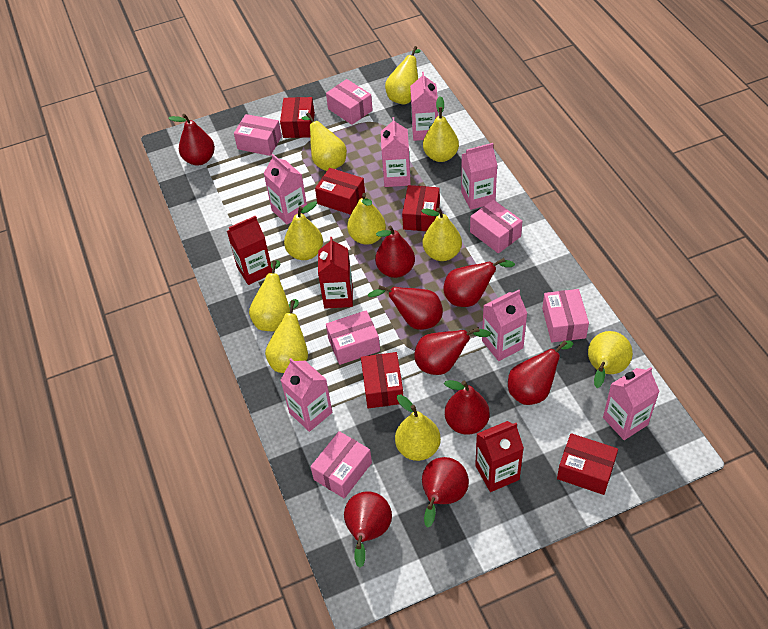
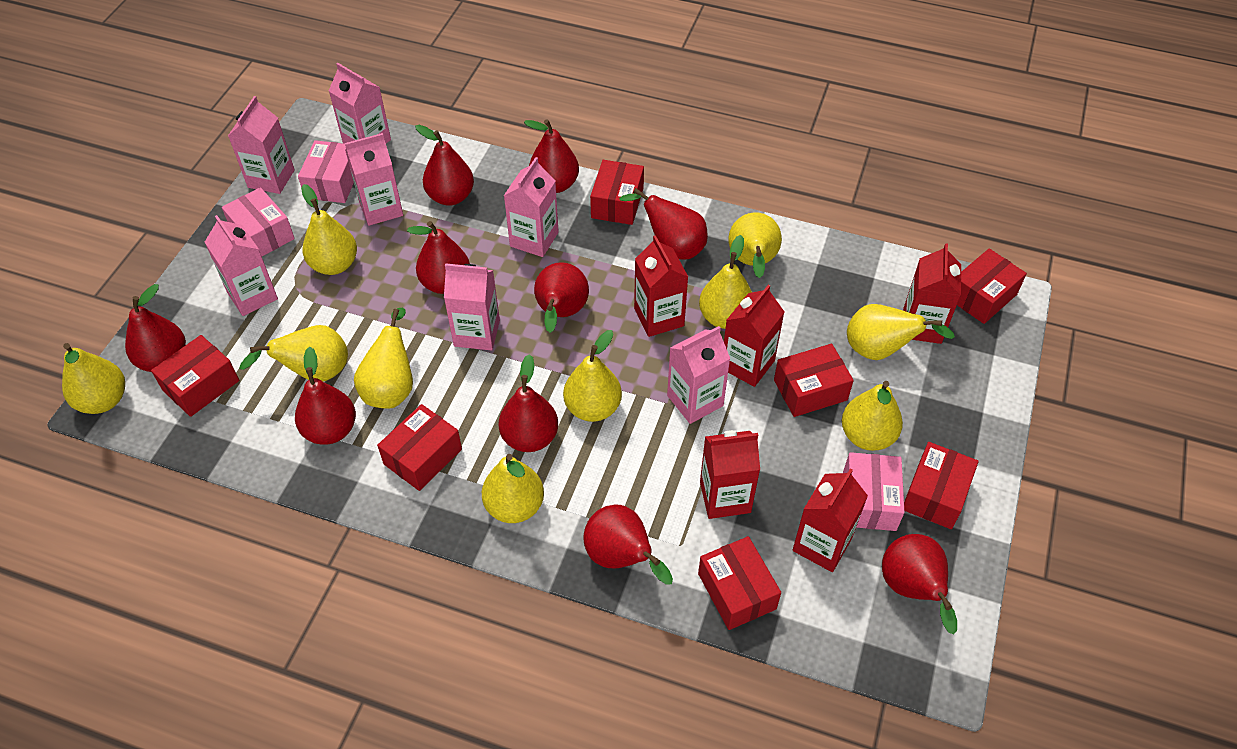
pink box: 6 -> 3
red box: 5 -> 7
red carton: 3 -> 5
red pear: 9 -> 10

